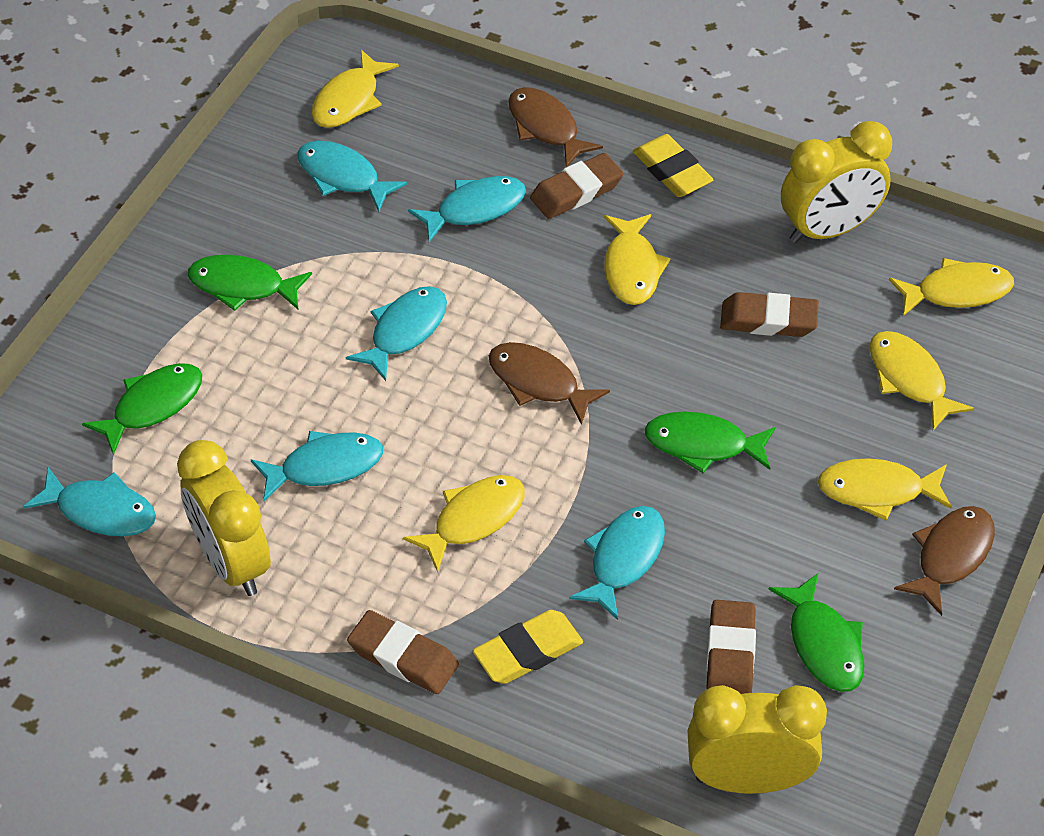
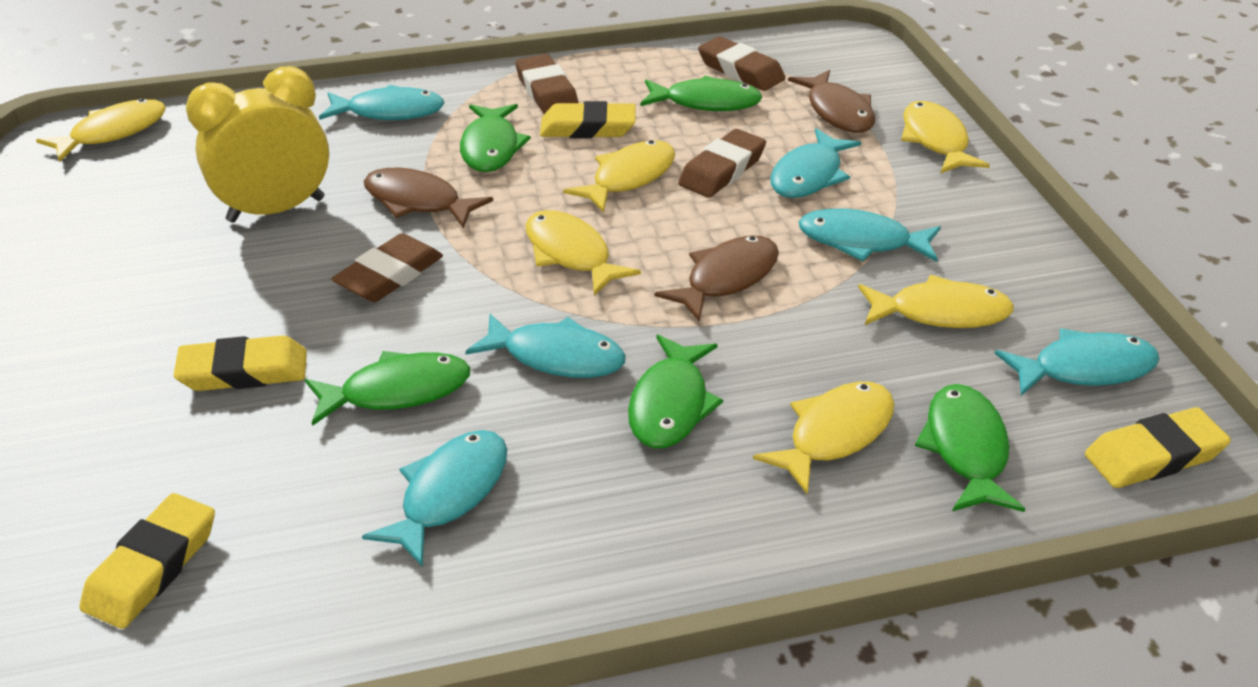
green fish: 4 -> 5
yellow clock: 3 -> 1
yellow eraser: 2 -> 4

